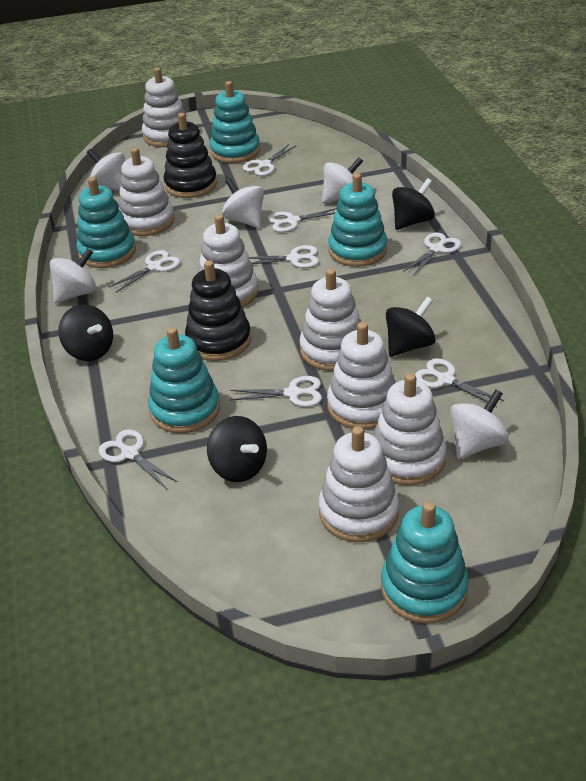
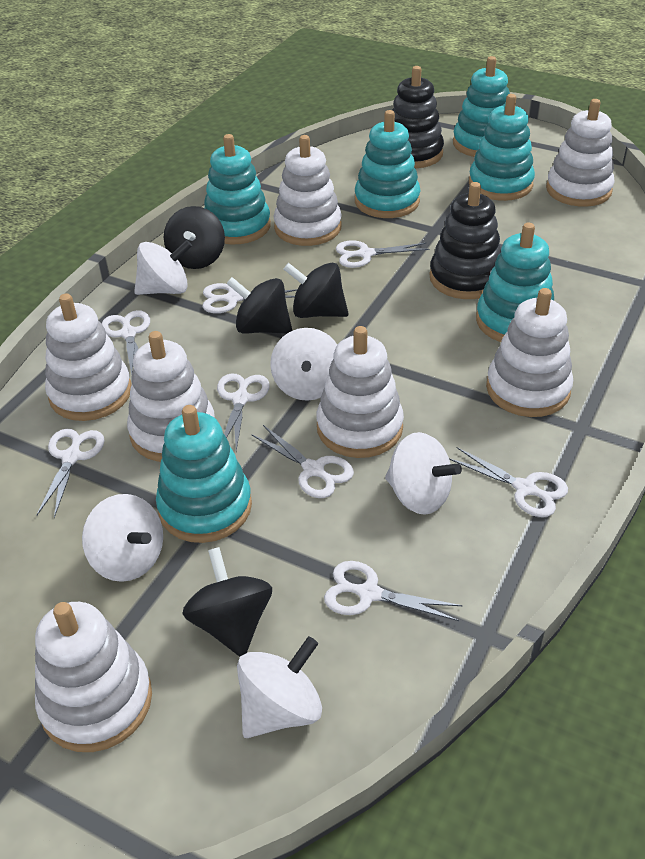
turquoise stacking toy: 5 -> 6

